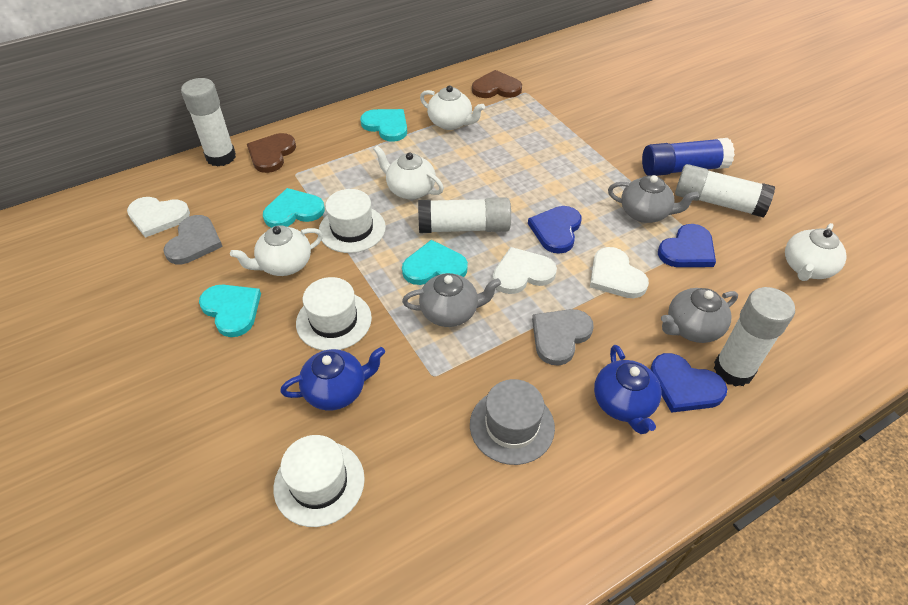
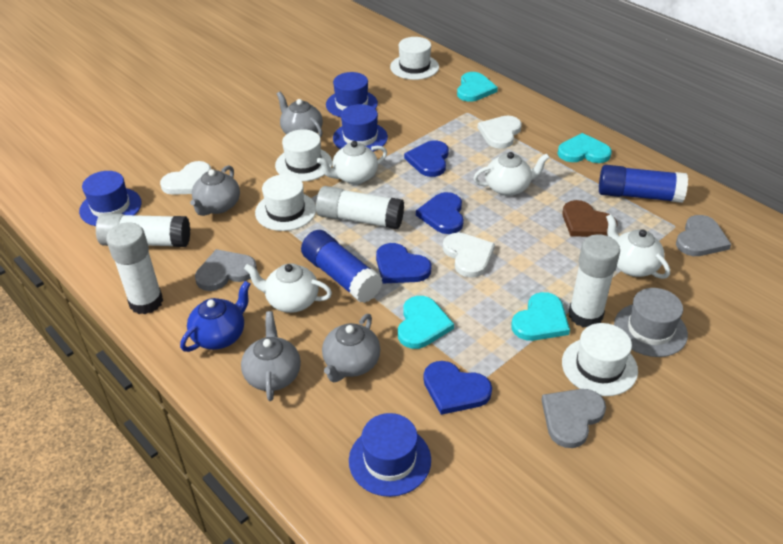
blue glue stick: 1 -> 2
blue hat: 0 -> 4
blue heart: 3 -> 4
blue teapot: 2 -> 1
brown heart: 2 -> 1
grey heart: 2 -> 3
grey teapot: 3 -> 4
white hat: 3 -> 4

